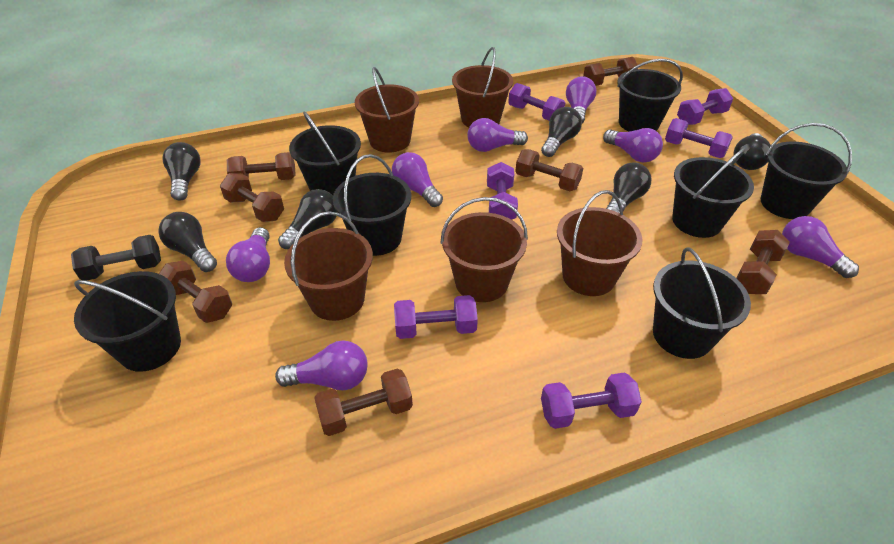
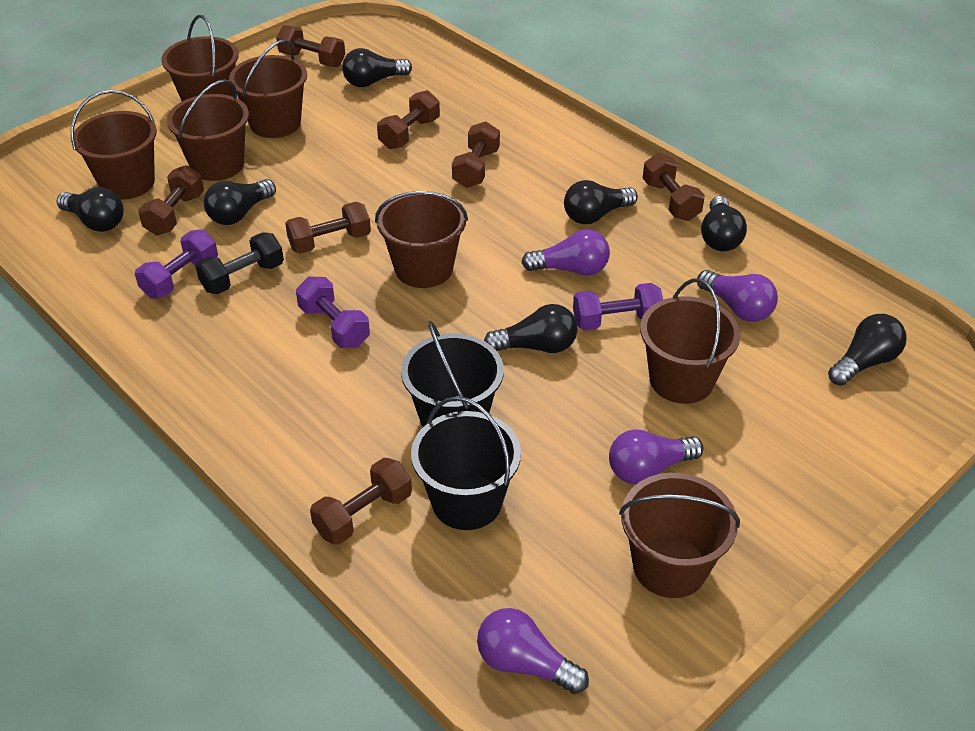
black bucket: 7 -> 2
black light bulb: 6 -> 7
brown bucket: 5 -> 7
purple dumbbell: 6 -> 3
purple light bulb: 7 -> 4

